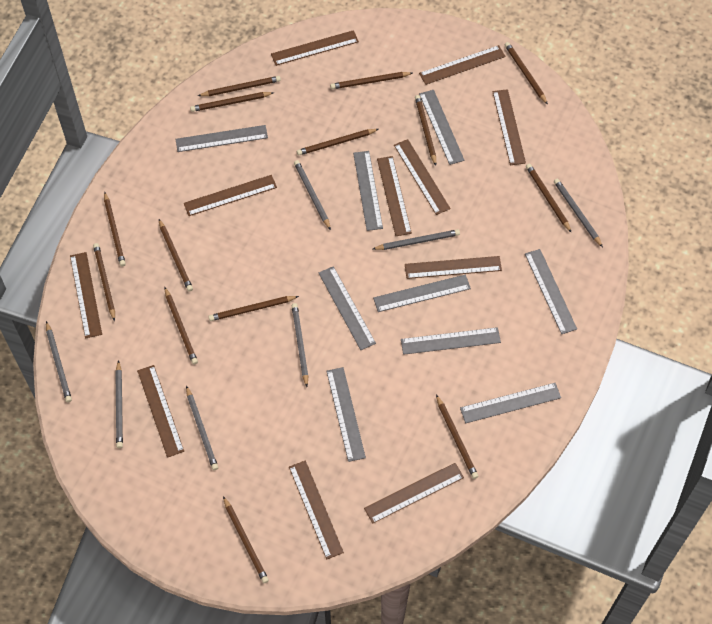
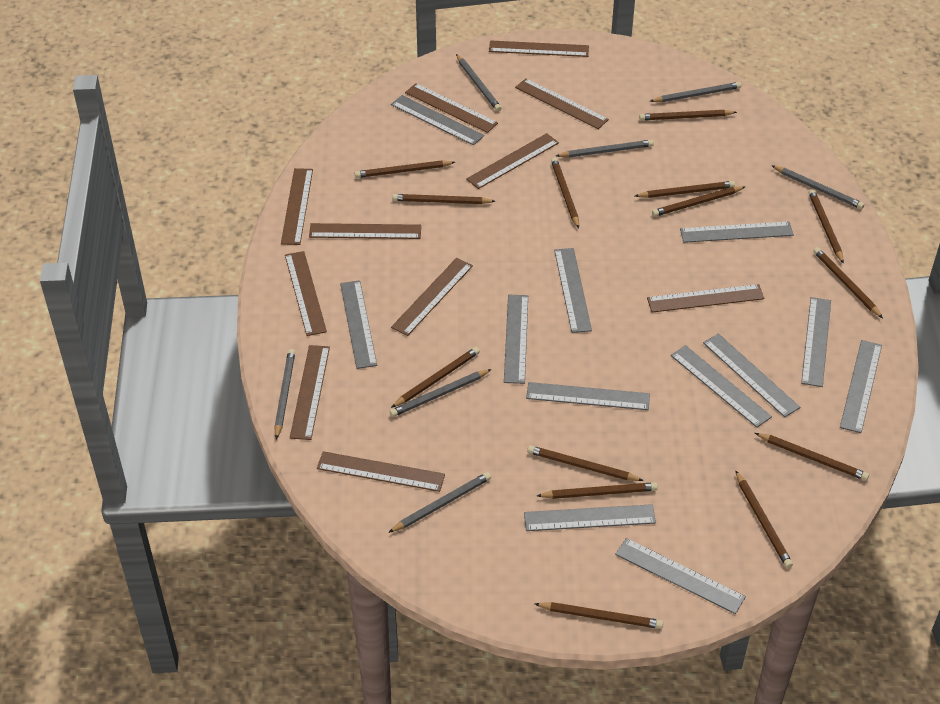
grey ruler: 9 -> 12

